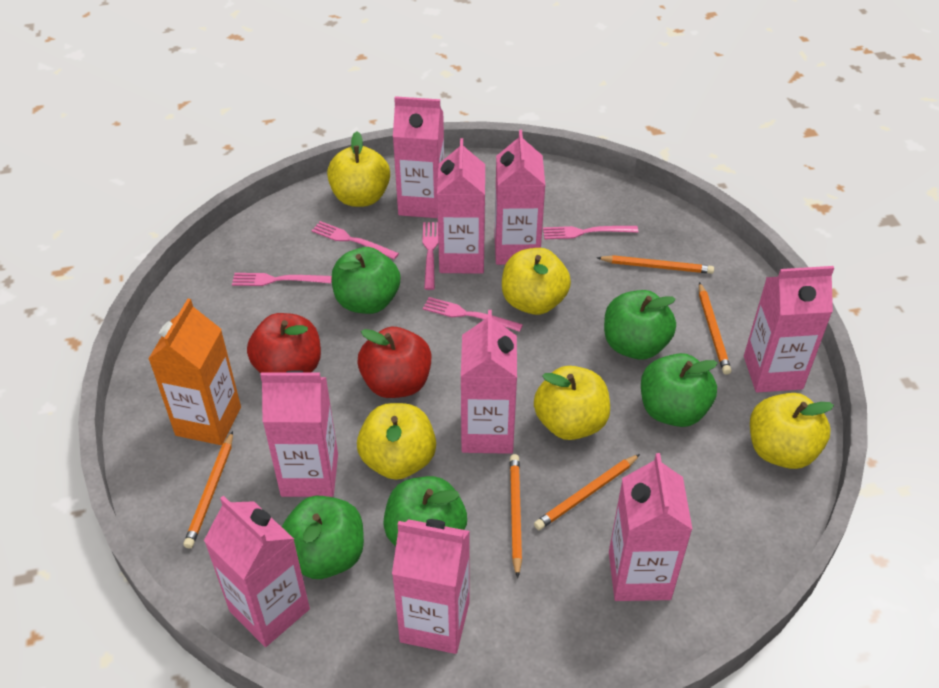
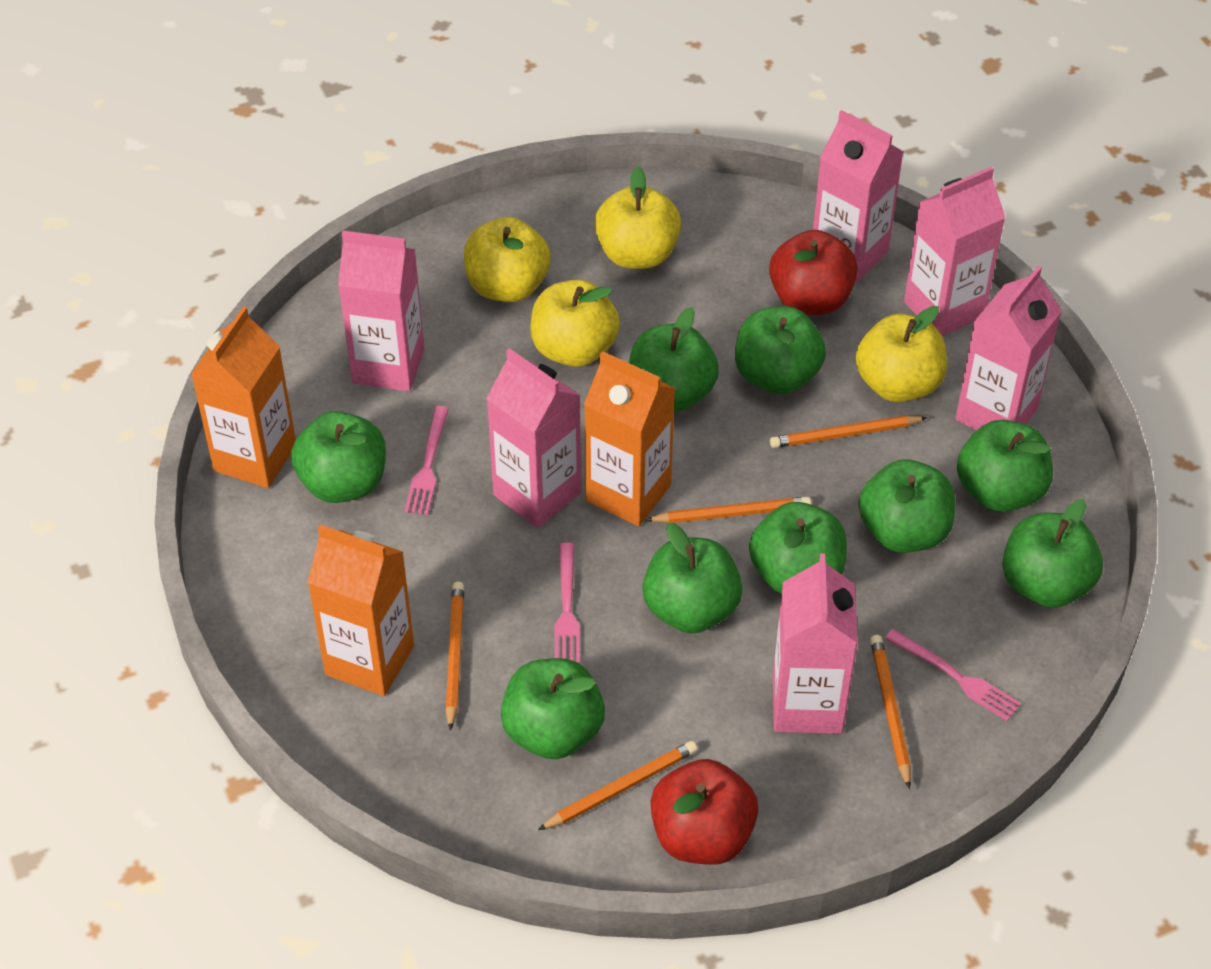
green apple: 5 -> 9
orange carton: 1 -> 3
pink carton: 9 -> 6
pink fork: 5 -> 3
yellow apple: 5 -> 4

